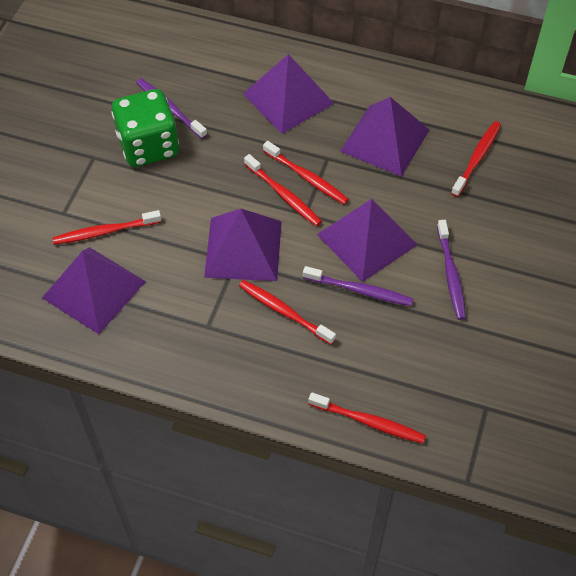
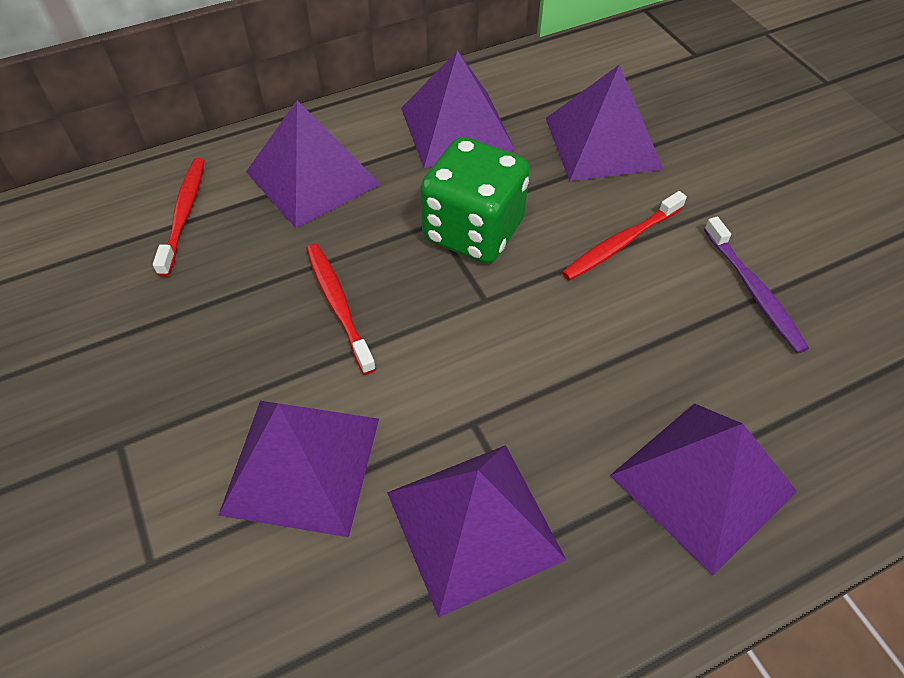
purple pyramid: 5 -> 6
purple toothbrush: 3 -> 1
red toothbrush: 6 -> 3

